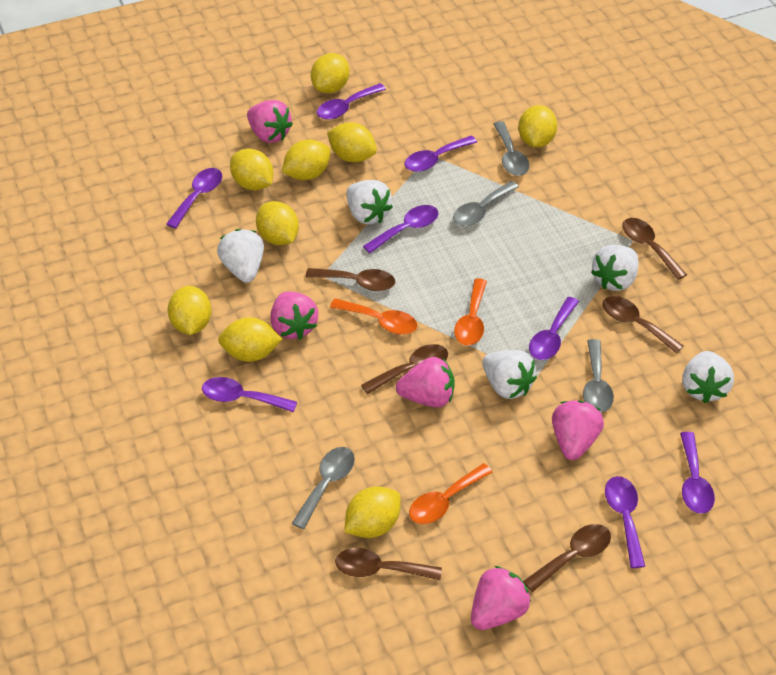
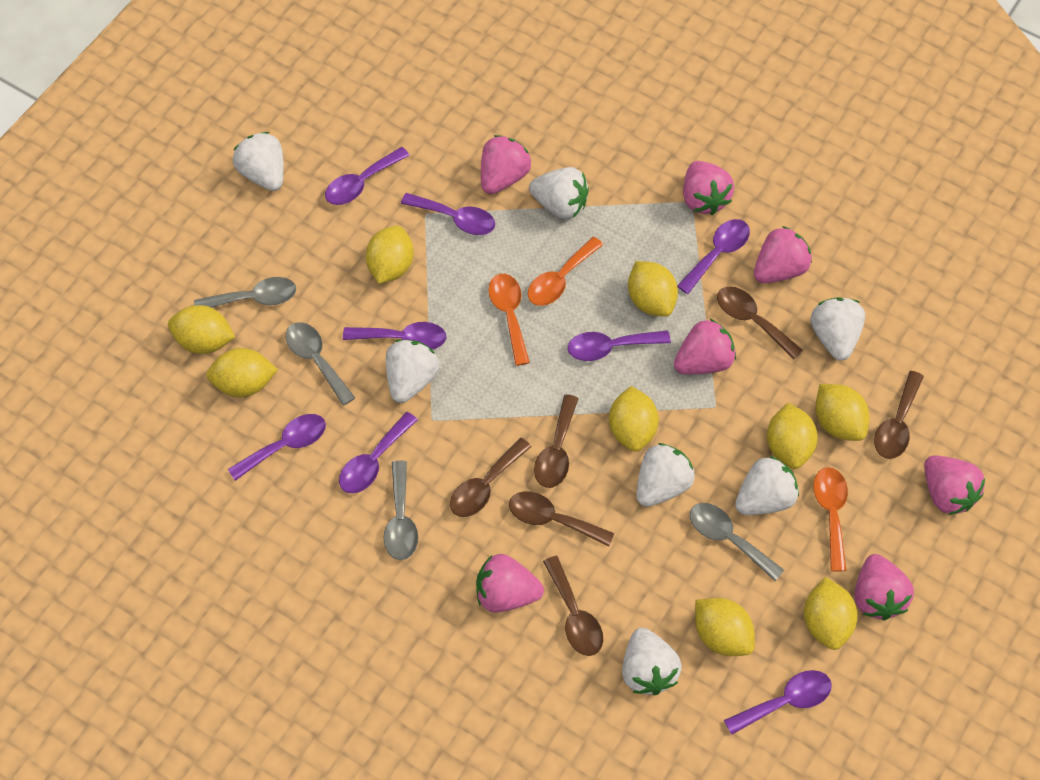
pink strawberry: 5 -> 7
white strawberry: 5 -> 7

